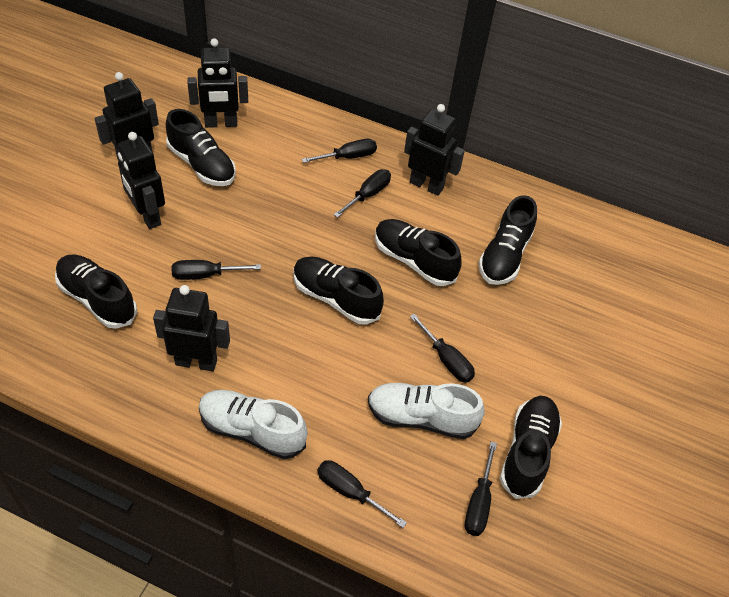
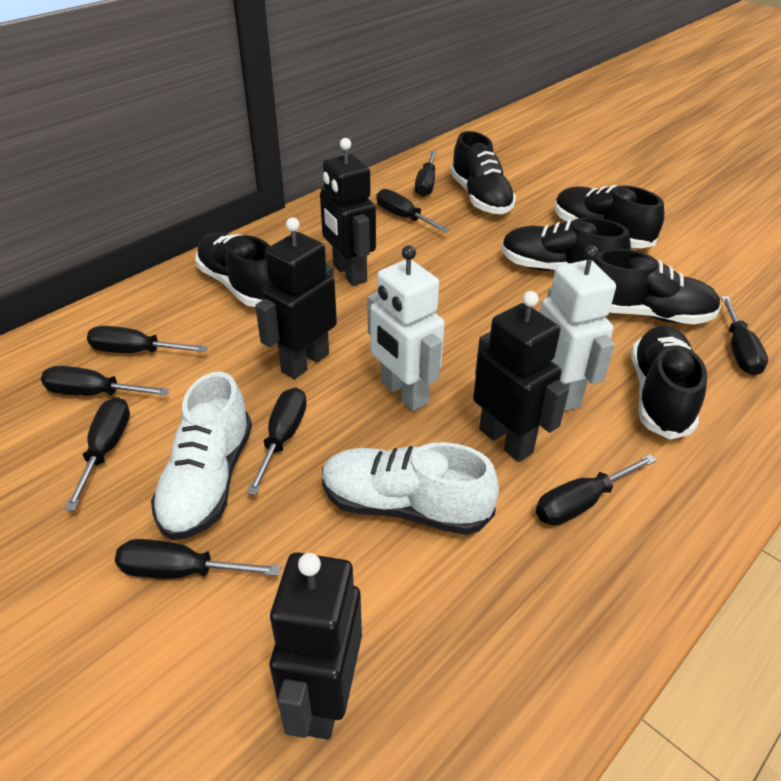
black robot: 5 -> 4
black screwdriver: 6 -> 9
white robot: 0 -> 2

